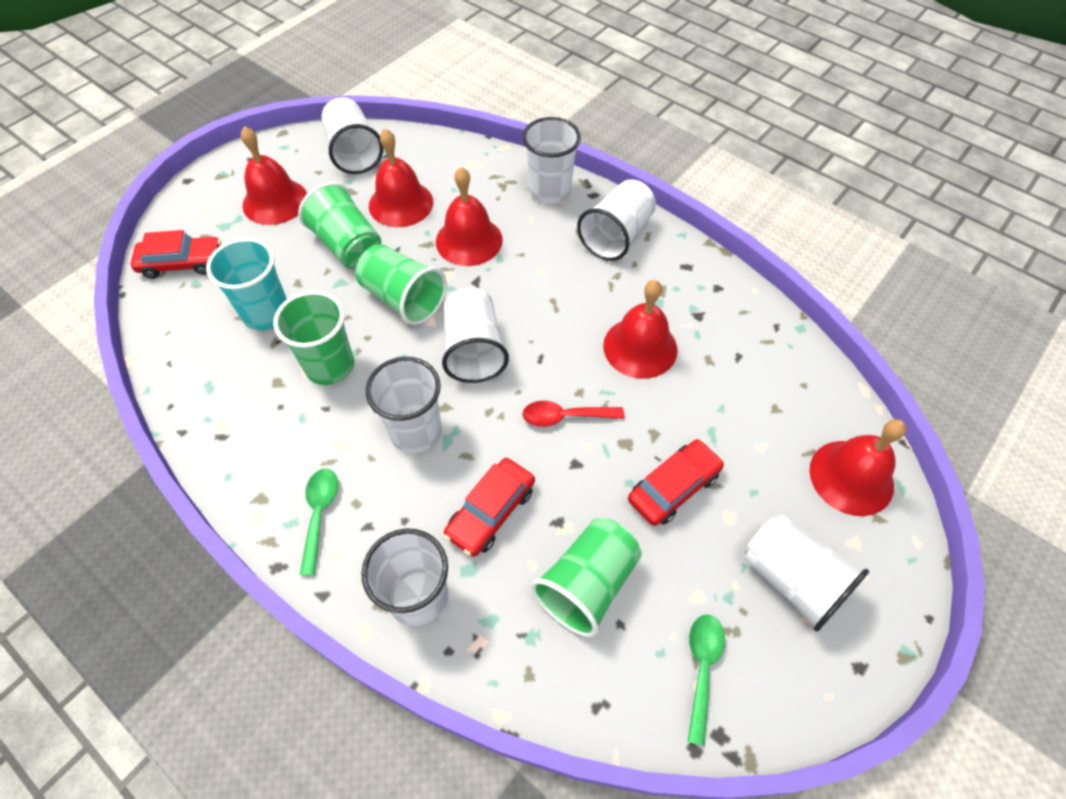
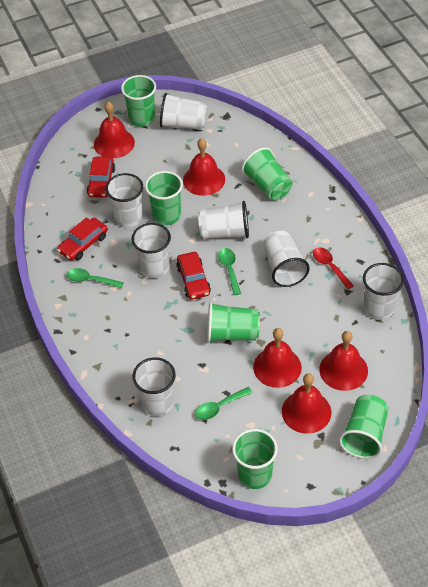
green cup: 4 -> 6
green spoon: 2 -> 3
turquoise cup: 1 -> 0

